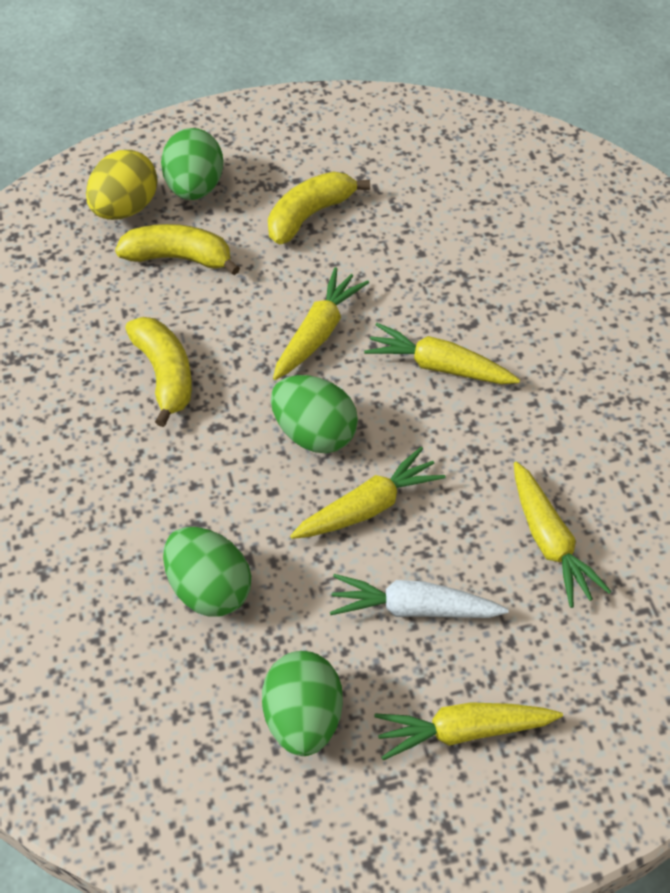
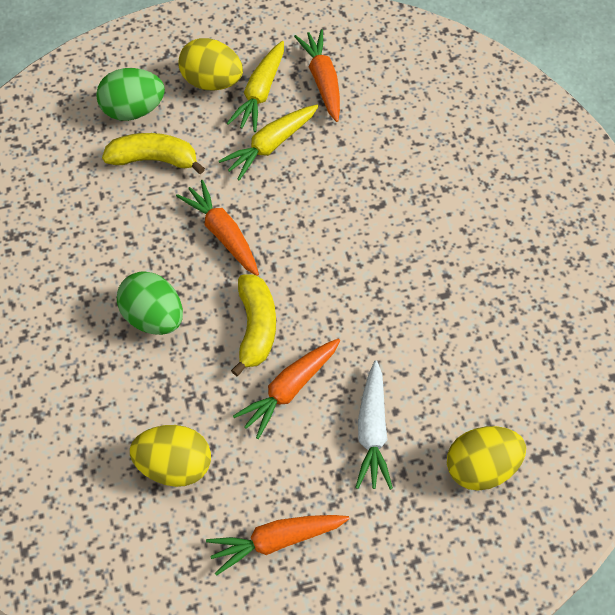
green egg: 4 -> 2
orange carrot: 0 -> 4
yellow banana: 3 -> 2
yellow carrot: 5 -> 2
yellow egg: 1 -> 3

